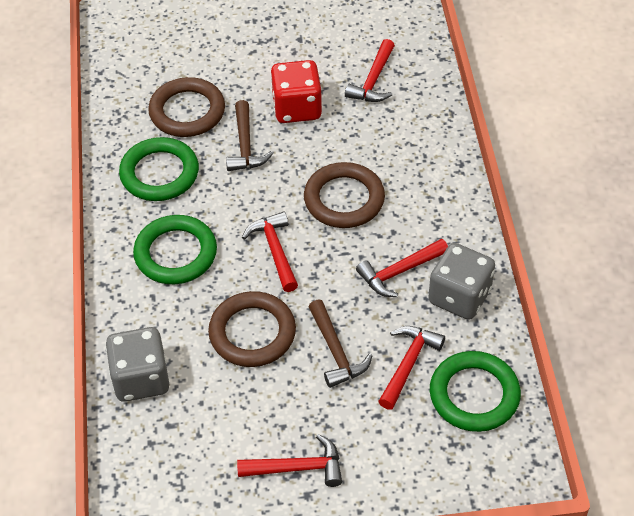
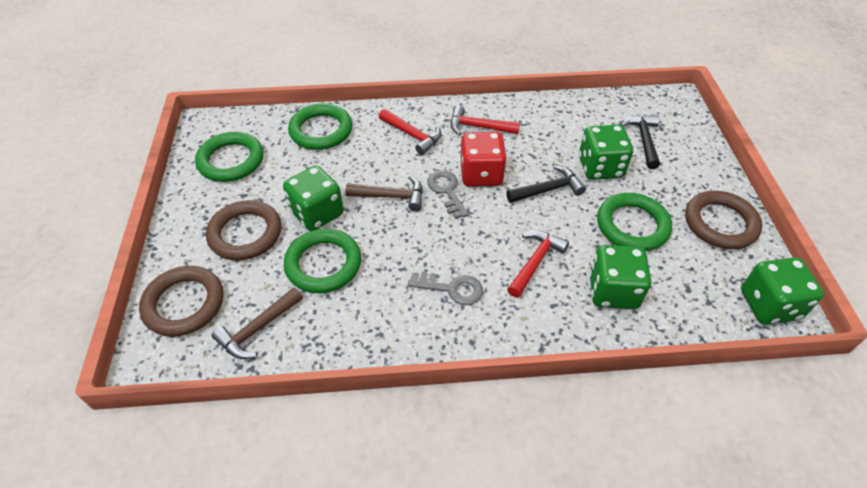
black hammer: 0 -> 2
green dice: 0 -> 4
green ring: 3 -> 4
grey dice: 2 -> 0
grey key: 0 -> 2
red hammer: 5 -> 3

